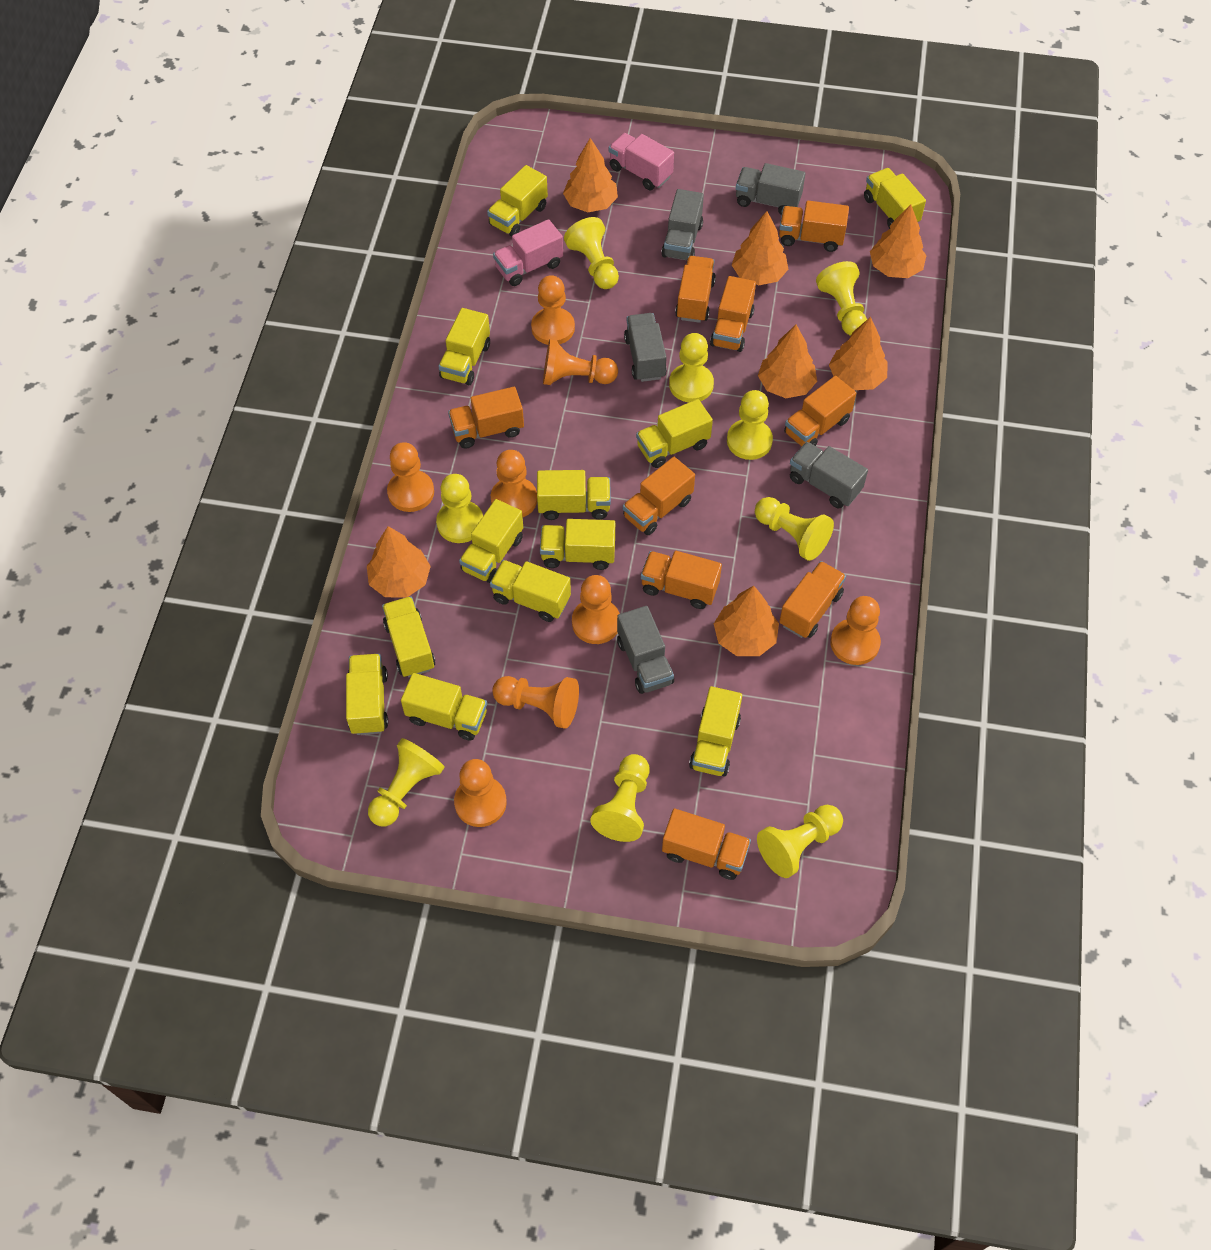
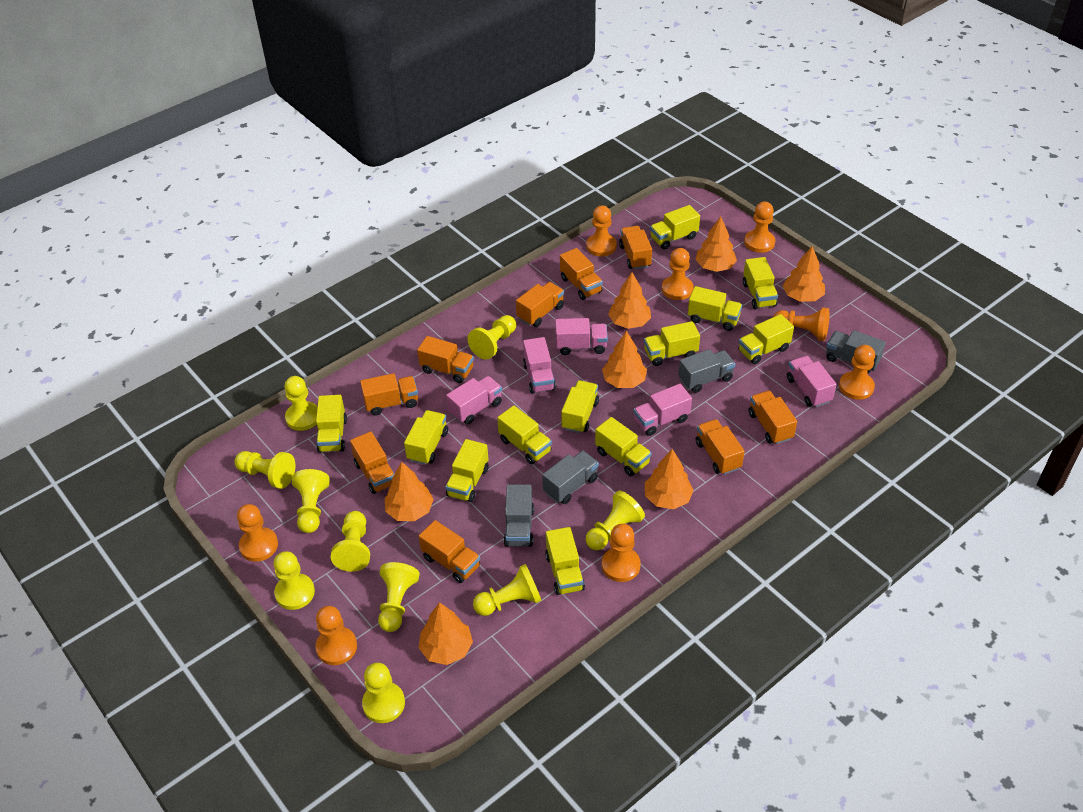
grey truck: 5 -> 4
pink truck: 2 -> 5
yellow pawn: 9 -> 10

